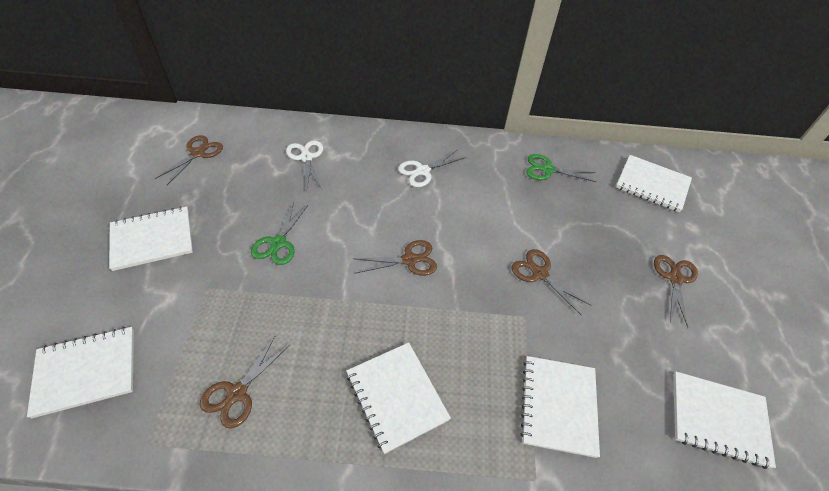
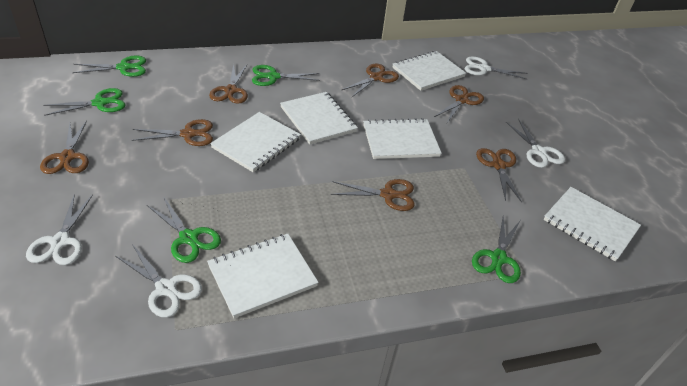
brown scissors: 5 -> 7
green scissors: 2 -> 5
white scissors: 2 -> 4

